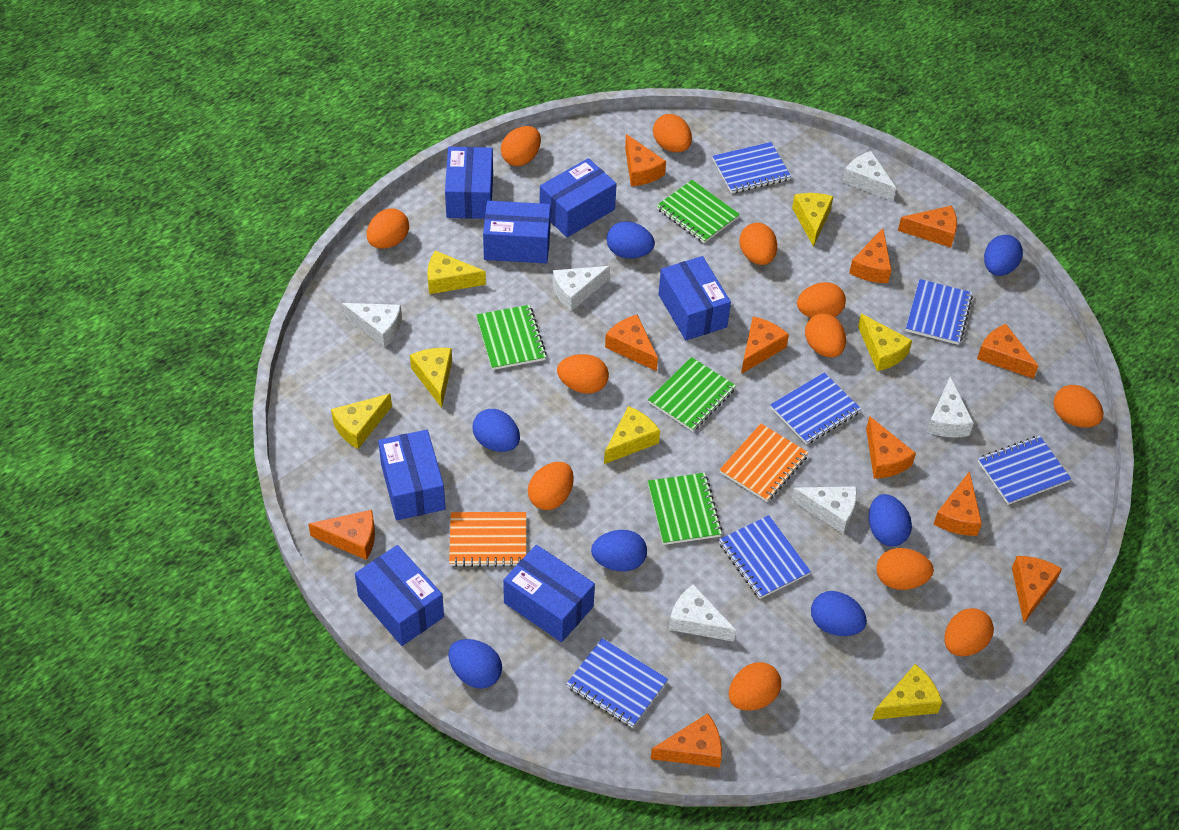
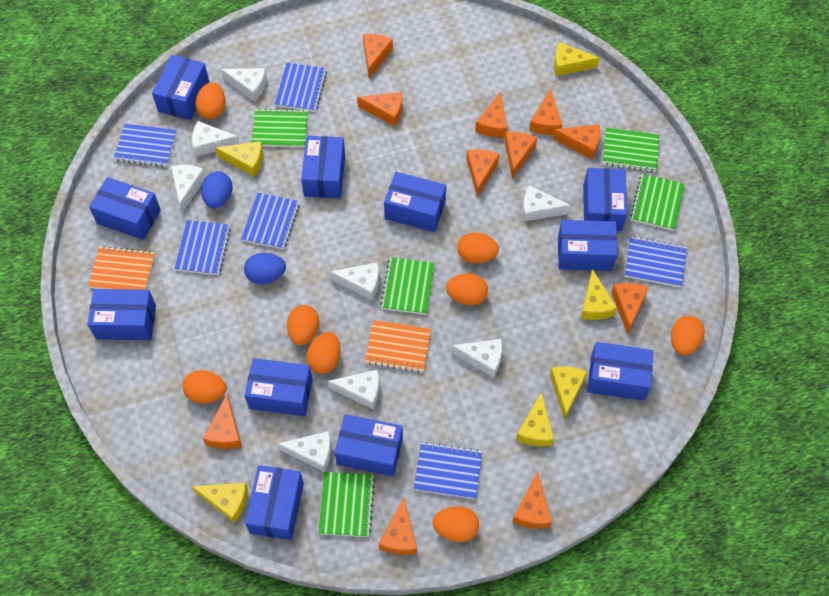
blue box: 7 -> 11
blue egg: 7 -> 2
green notebook: 4 -> 5
orange egg: 12 -> 8
white cheese: 6 -> 8
yellow cheese: 7 -> 6

